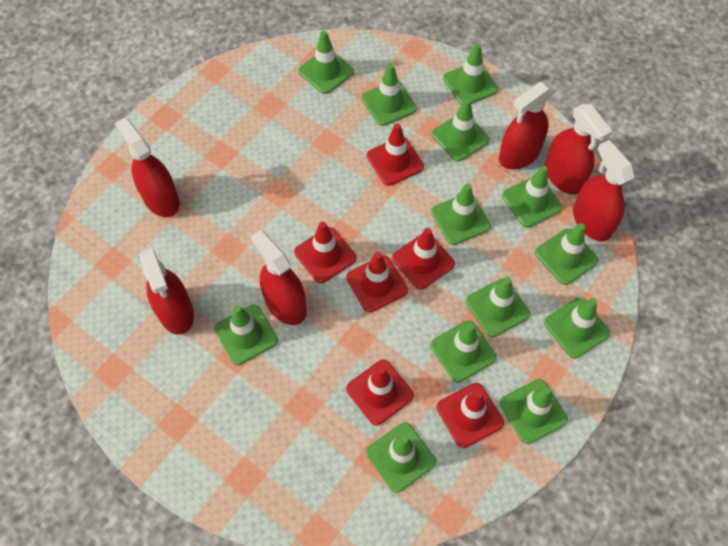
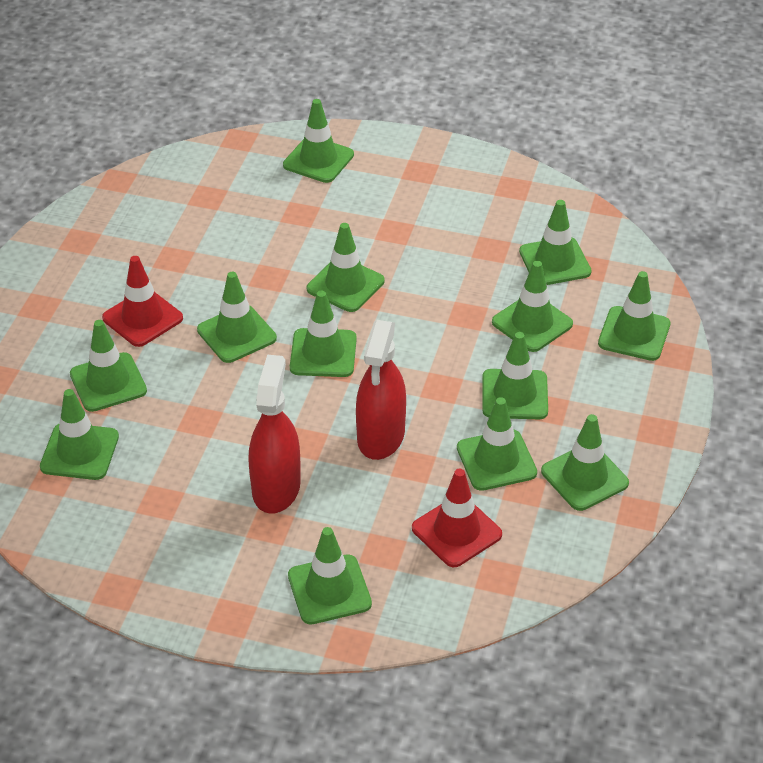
red spray bottle: 6 -> 2
red traffic cone: 6 -> 2

